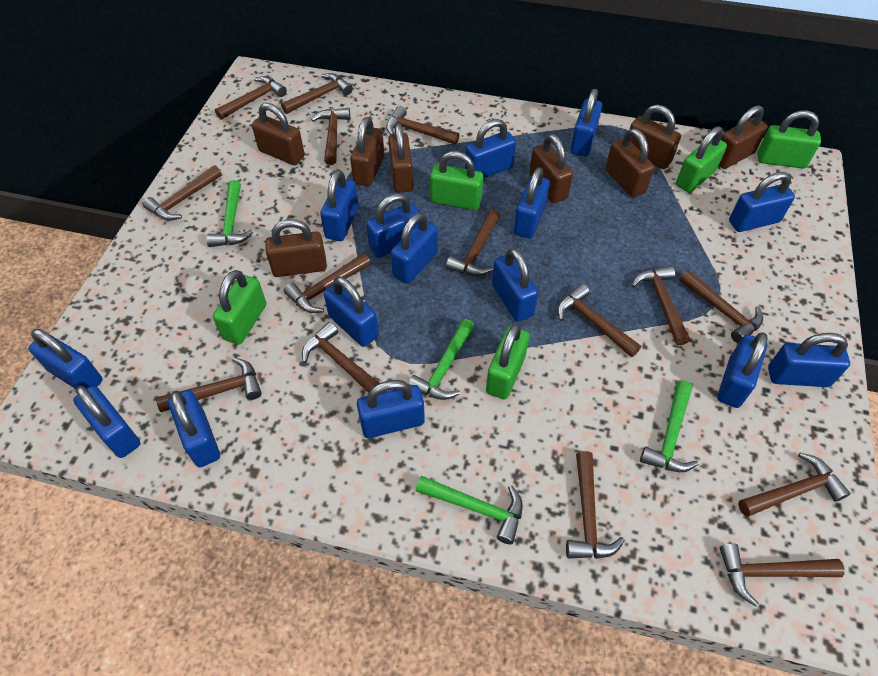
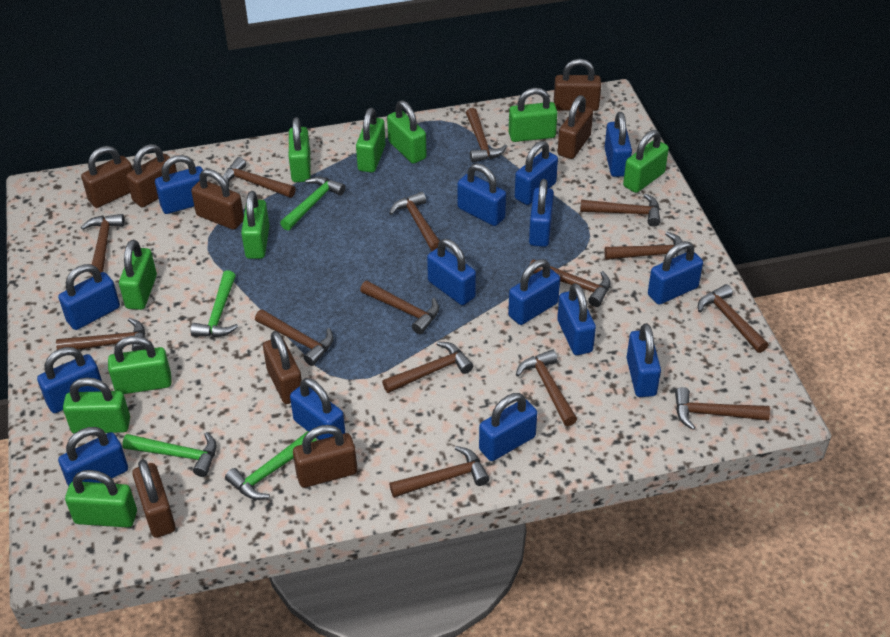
green padlock: 5 -> 10

